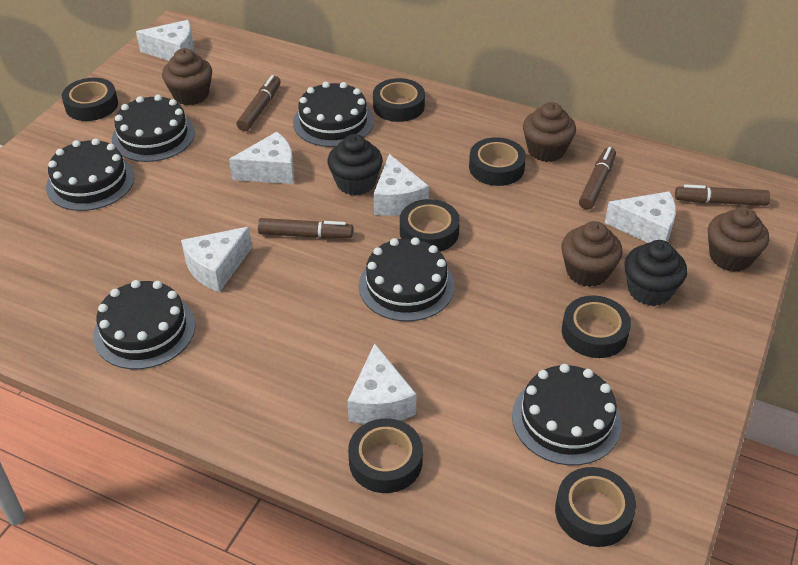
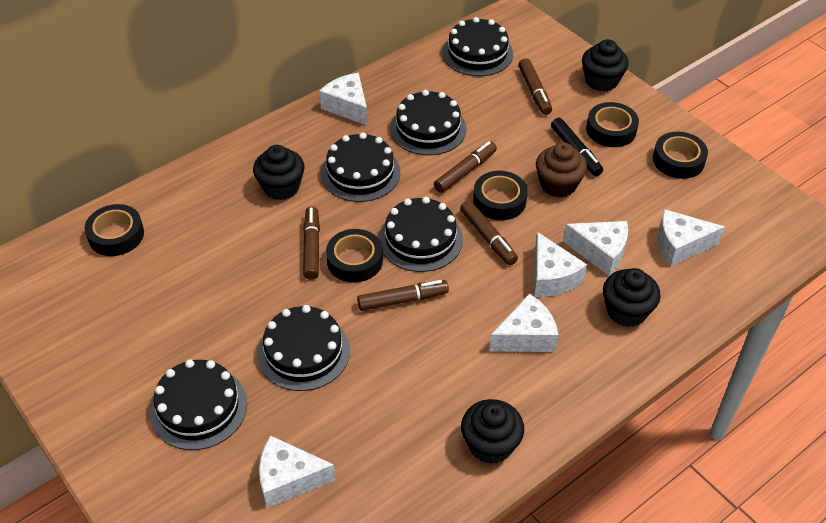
black cupcake: 2 -> 4
black marker: 0 -> 1
black tape: 7 -> 5
brown cupcake: 4 -> 1
brown marker: 4 -> 5

